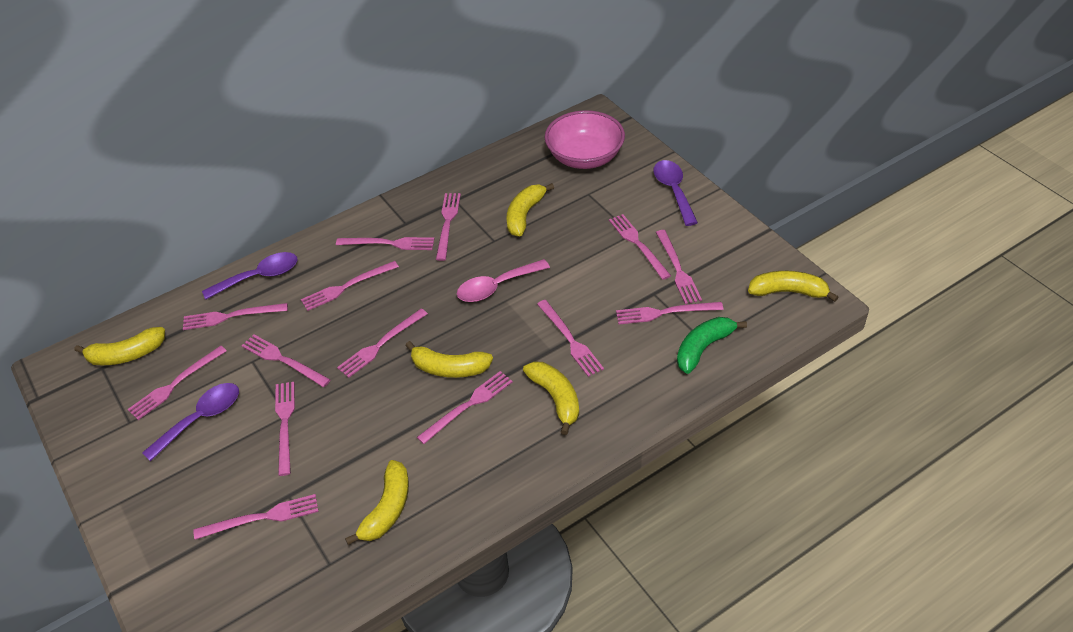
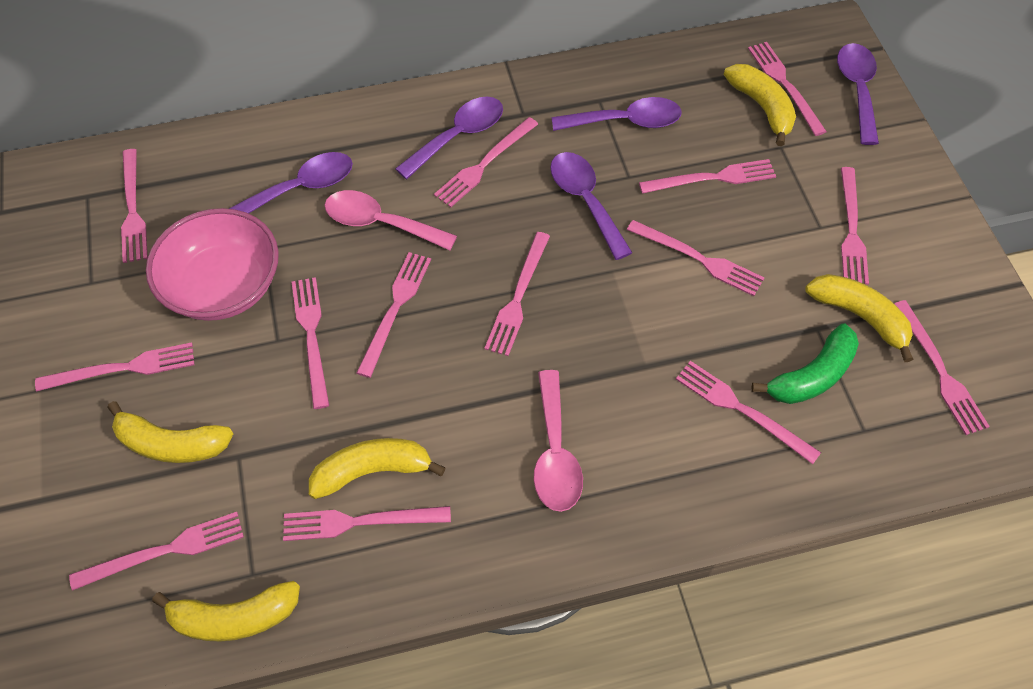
pink spoon: 1 -> 2
purple spoon: 3 -> 5
yellow banana: 6 -> 5

